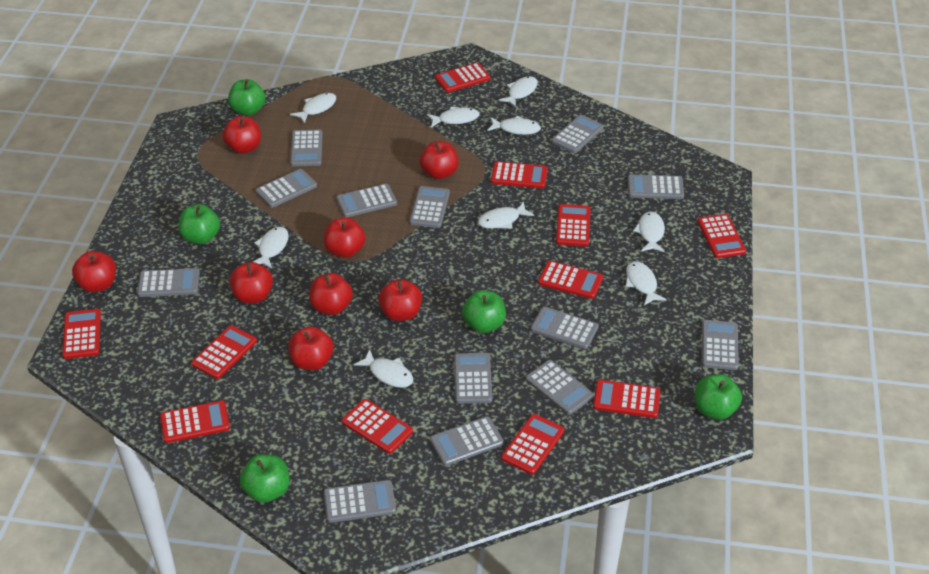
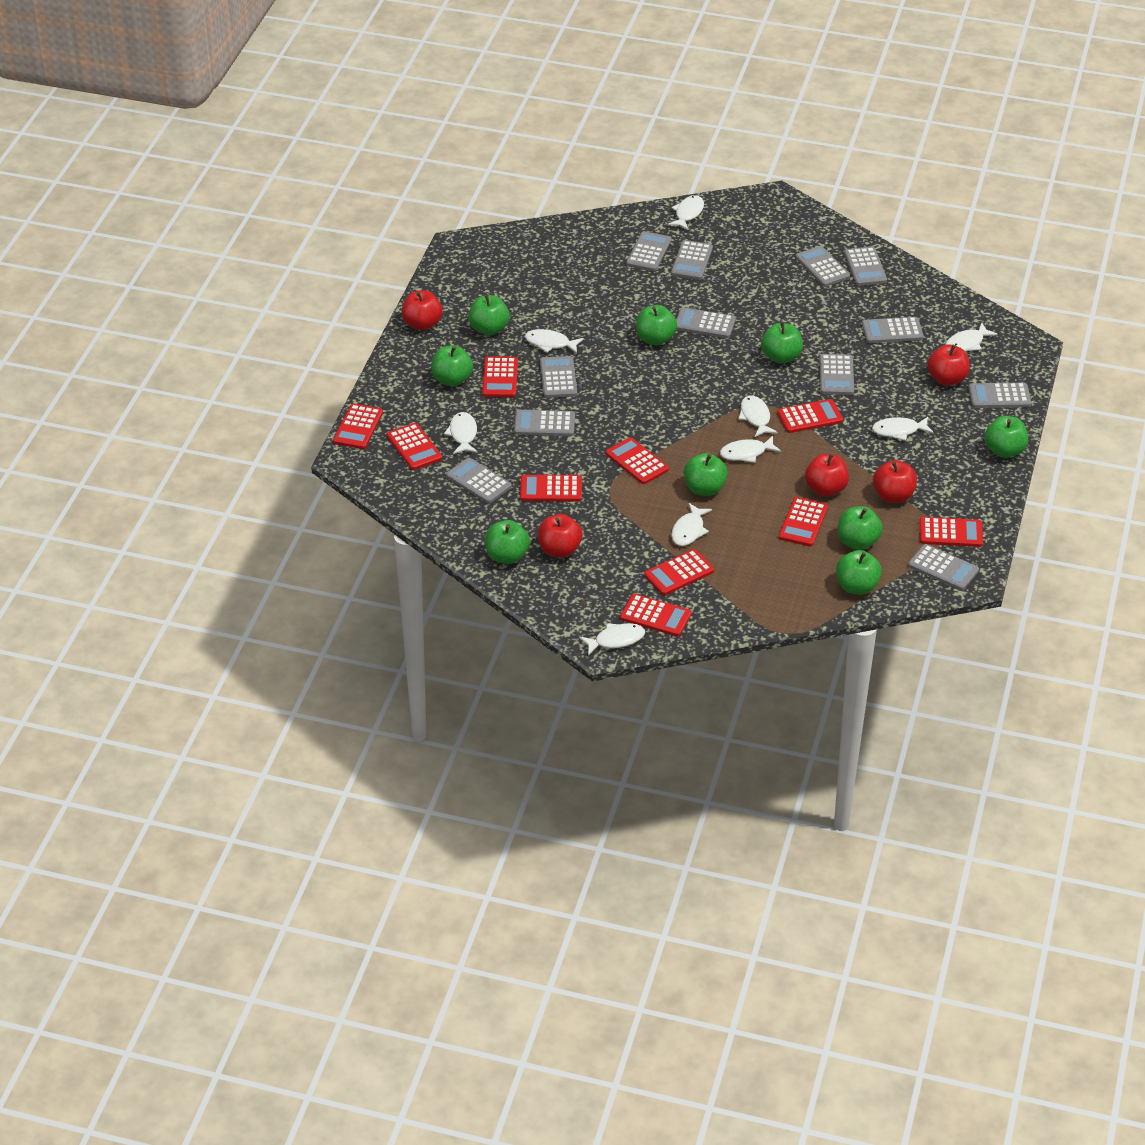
green apple: 5 -> 9
grey calculator: 13 -> 12
red apple: 8 -> 5
red calculator: 11 -> 10

